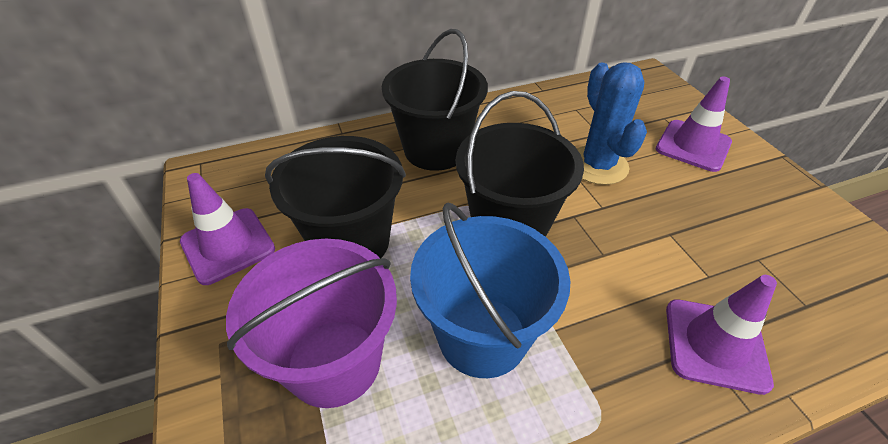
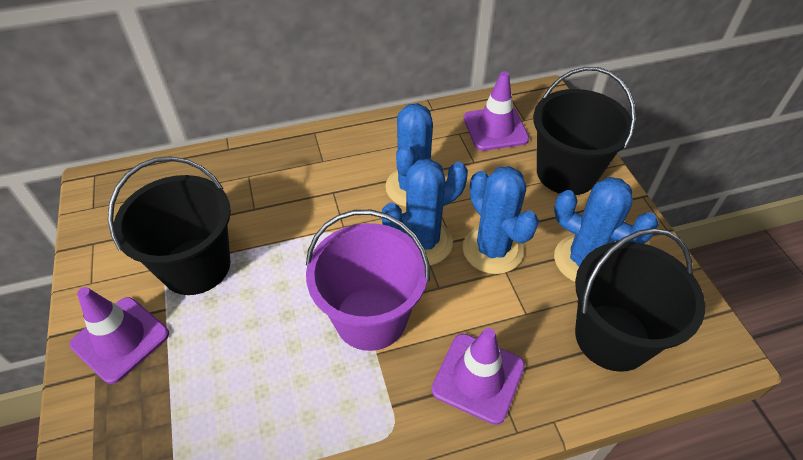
blue bucket: 1 -> 0
blue cactus: 1 -> 4

